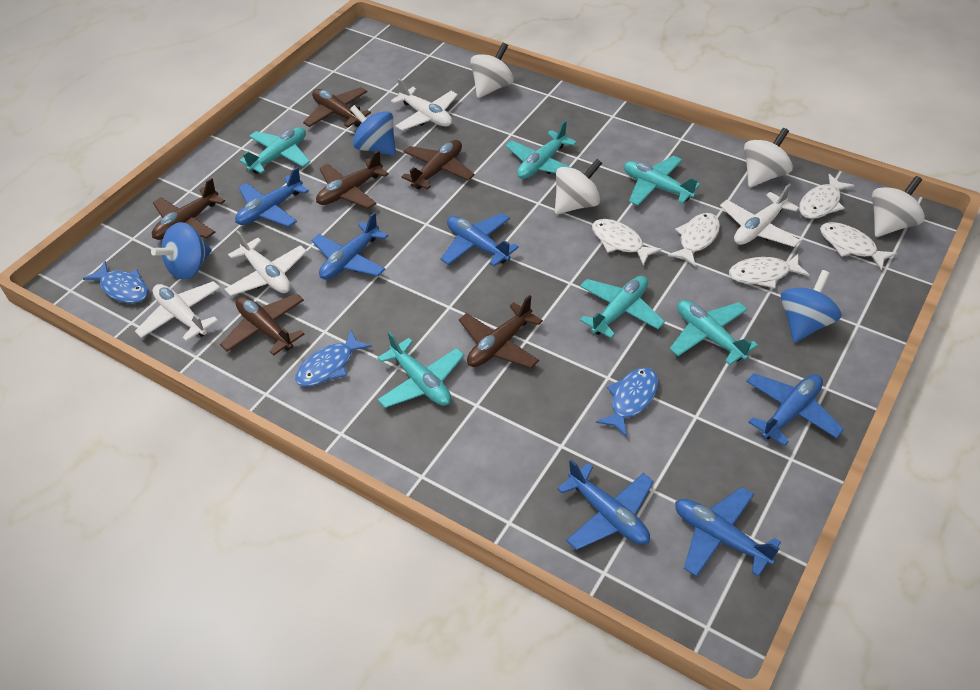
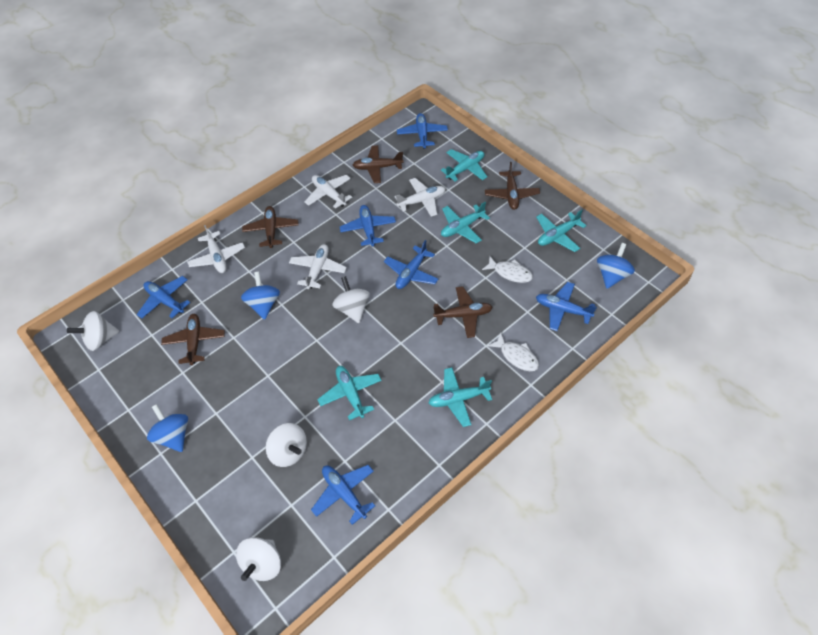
blue fish: 3 -> 0
brown plane: 6 -> 5
turquoise plane: 6 -> 5
white fish: 5 -> 2

